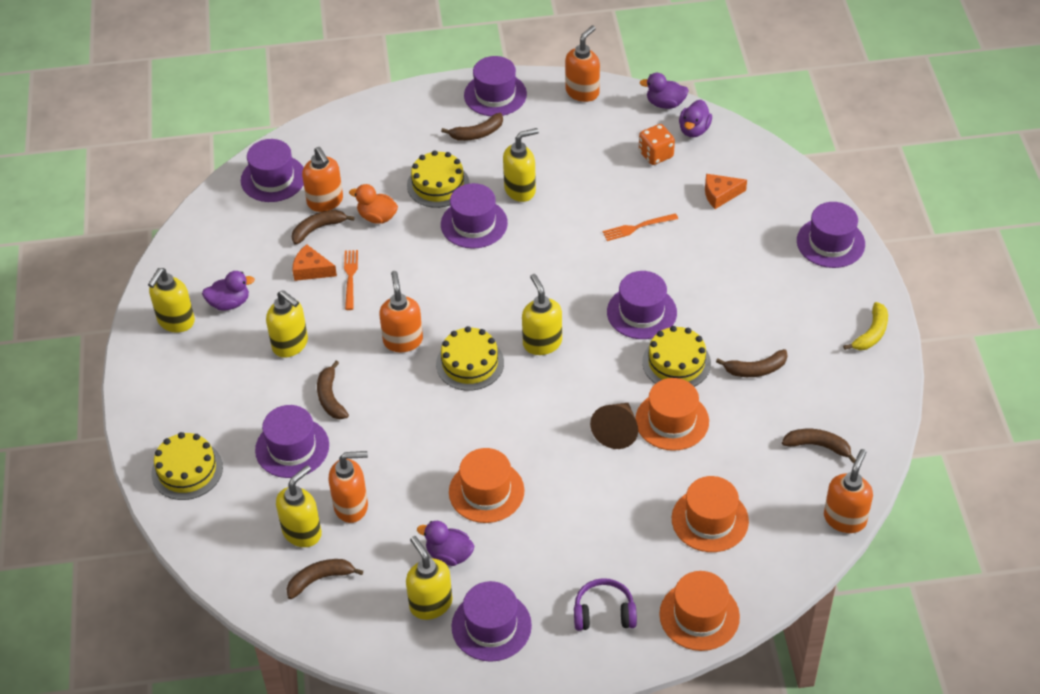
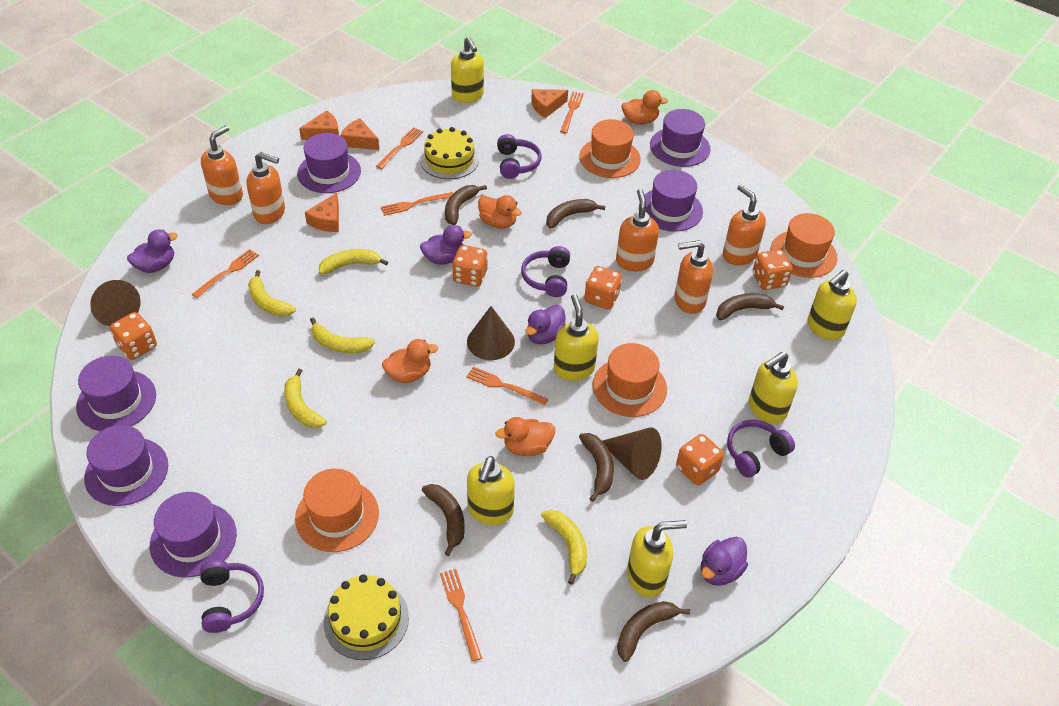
brown cone: 1 -> 3
orange cheese: 2 -> 4
orange dice: 1 -> 5
orange duck: 1 -> 4
orange fork: 2 -> 6
purple hat: 7 -> 6
purple headphones: 1 -> 4
yellow banana: 1 -> 5
yellow cake: 4 -> 2

